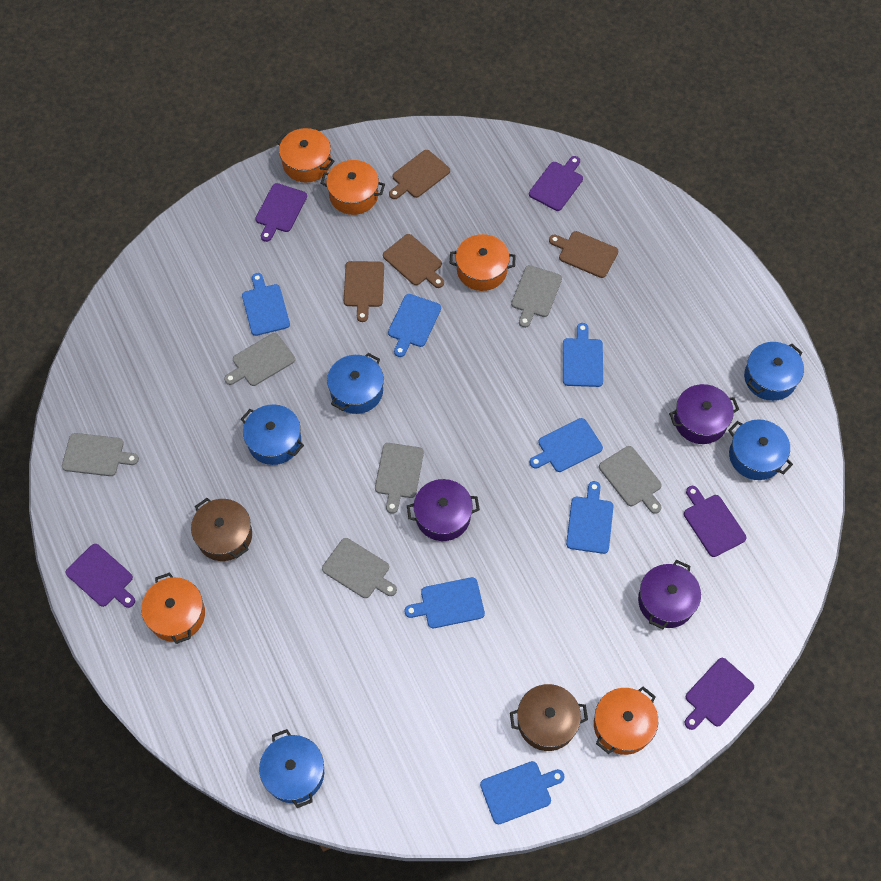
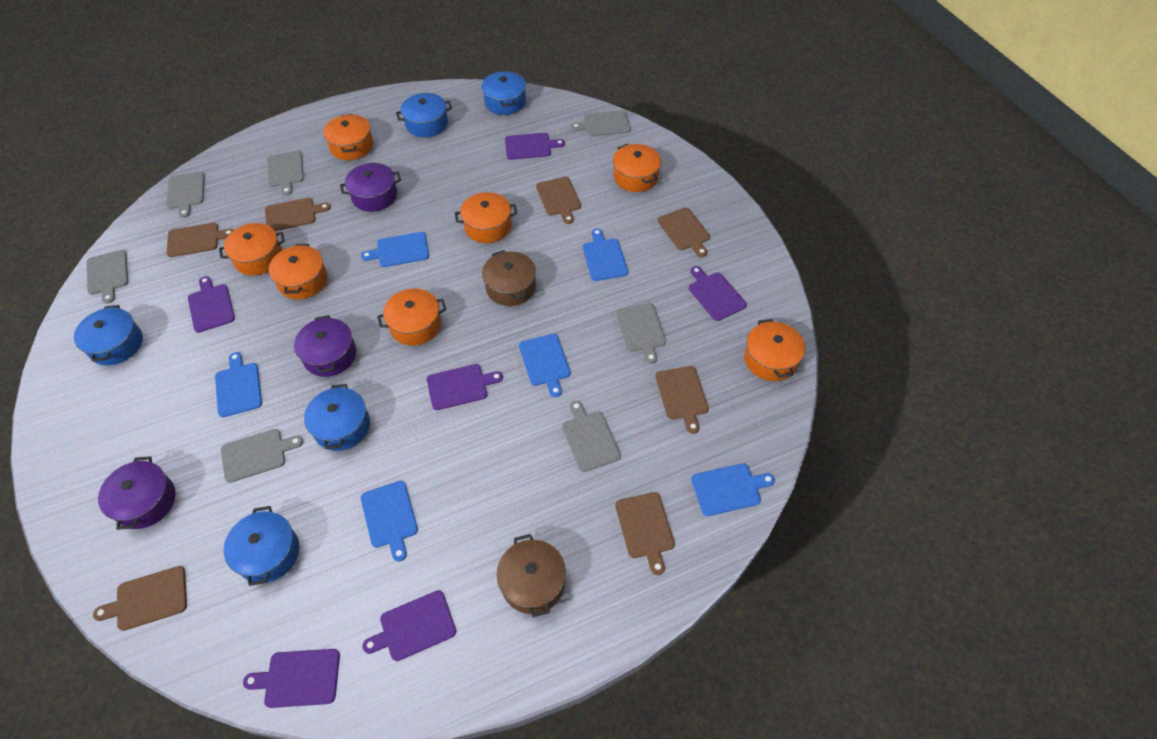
blue cutting board: 7 -> 6
brown cutting board: 4 -> 7
grey cutting board: 6 -> 7
orange pot: 5 -> 7
purple cutting board: 5 -> 6

